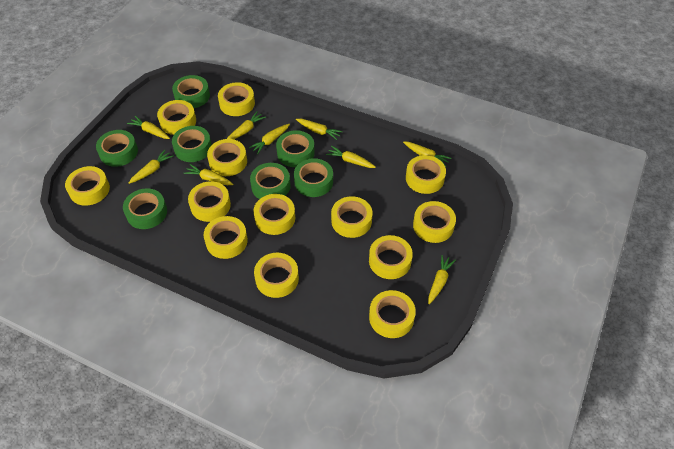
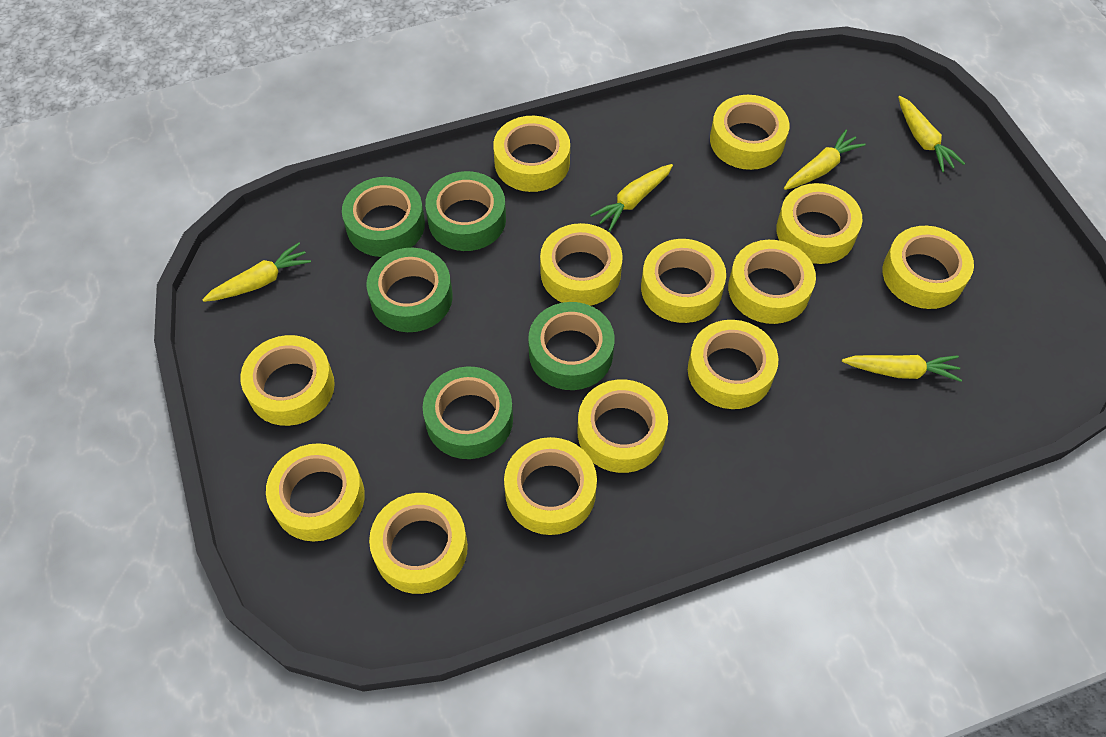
green tape: 7 -> 5
yellow carrot: 9 -> 5

